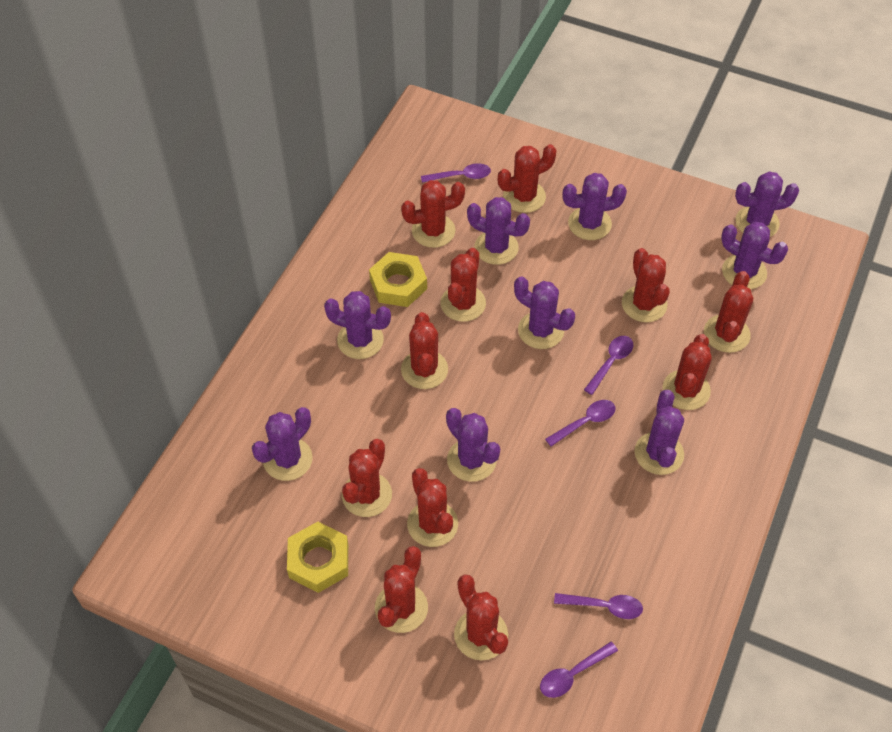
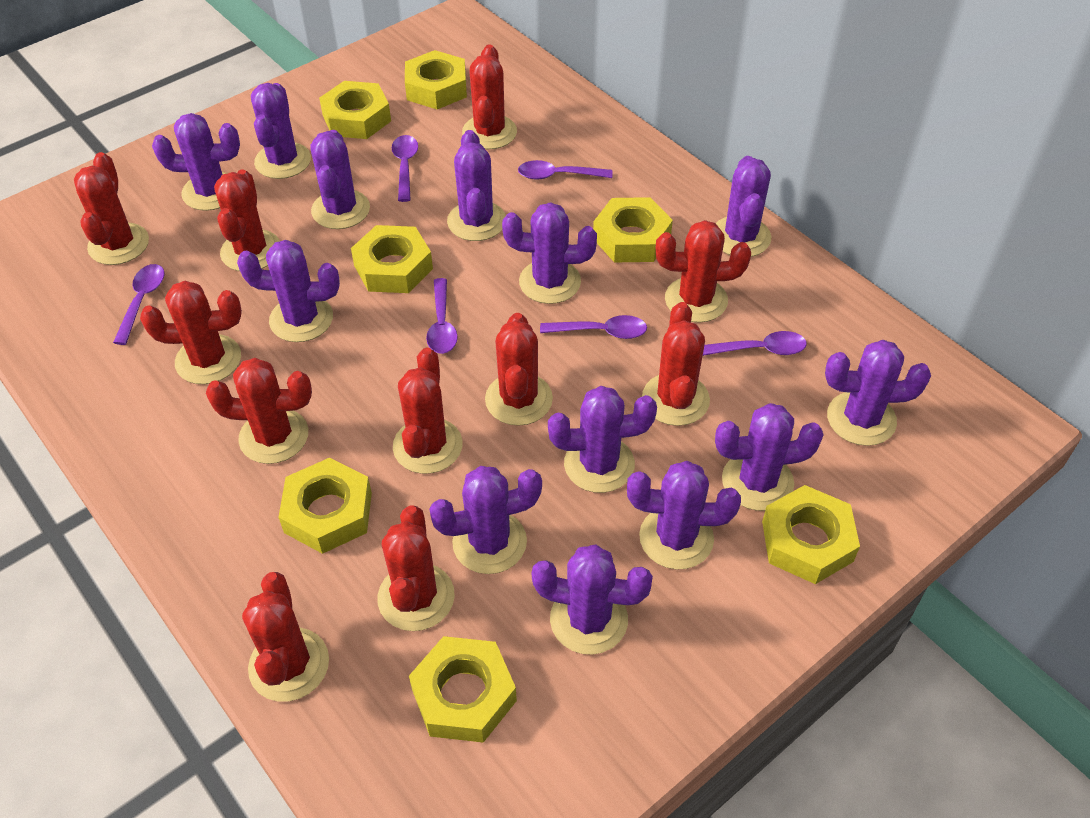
purple cactus: 9 -> 13
purple spoon: 5 -> 6
yellow nut: 2 -> 7

